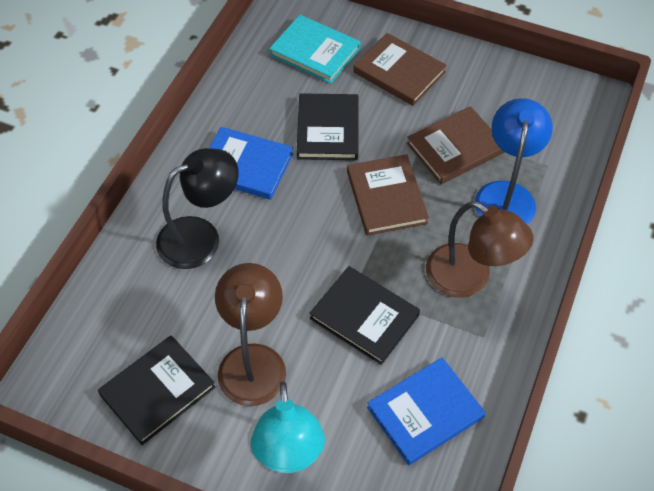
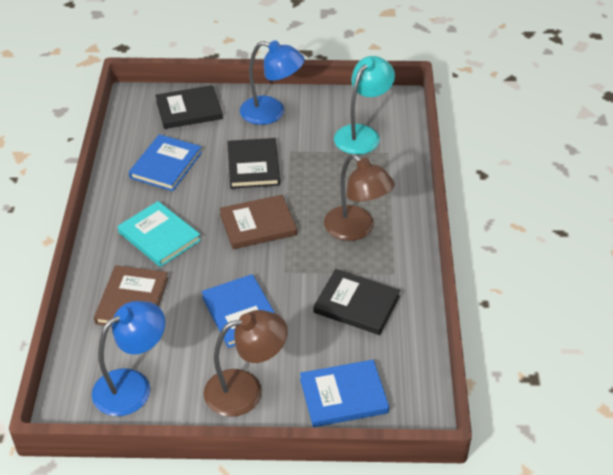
black lamp: 1 -> 0
blue book: 2 -> 3
blue lamp: 1 -> 2
brown book: 3 -> 2

